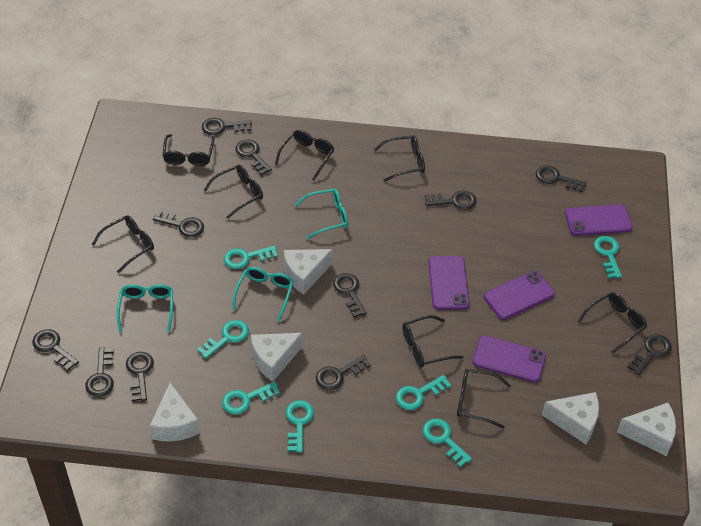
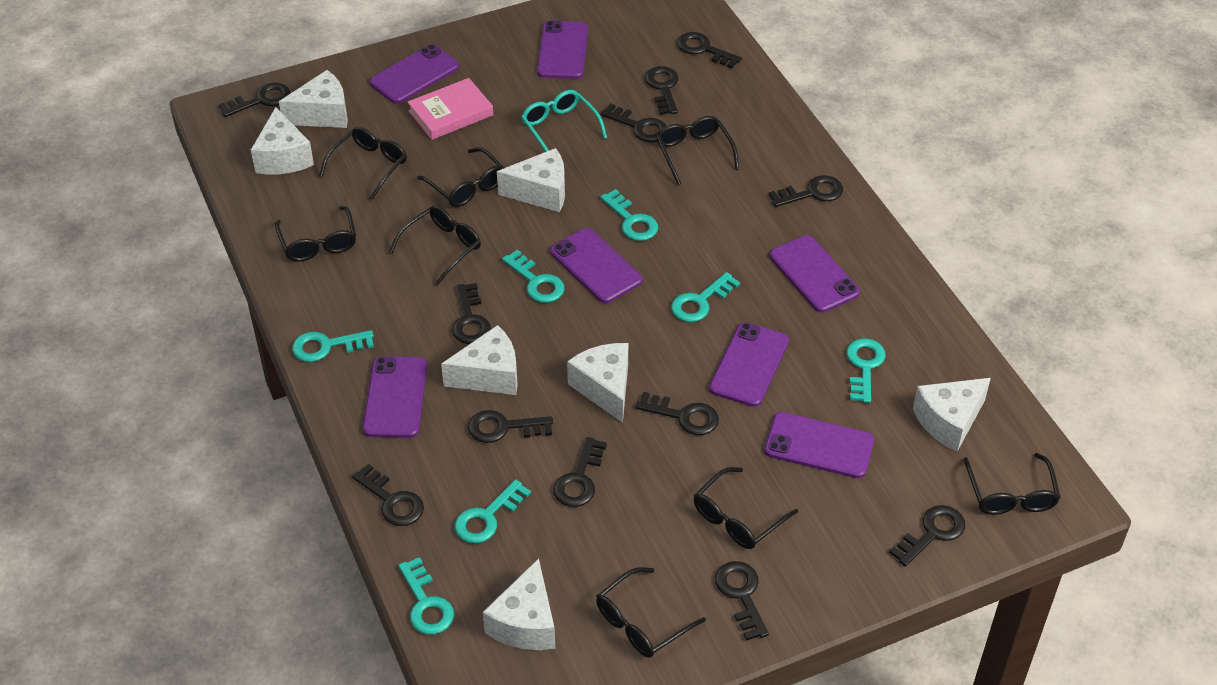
black key: 11 -> 12
pink book: 0 -> 1
purple phone: 4 -> 7
turquoise glasses: 3 -> 1
white cheese: 5 -> 7

